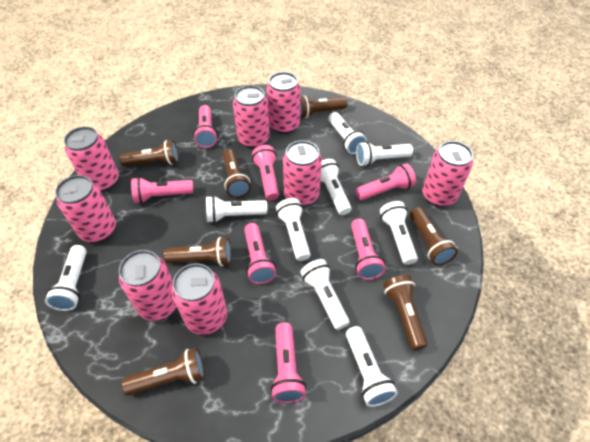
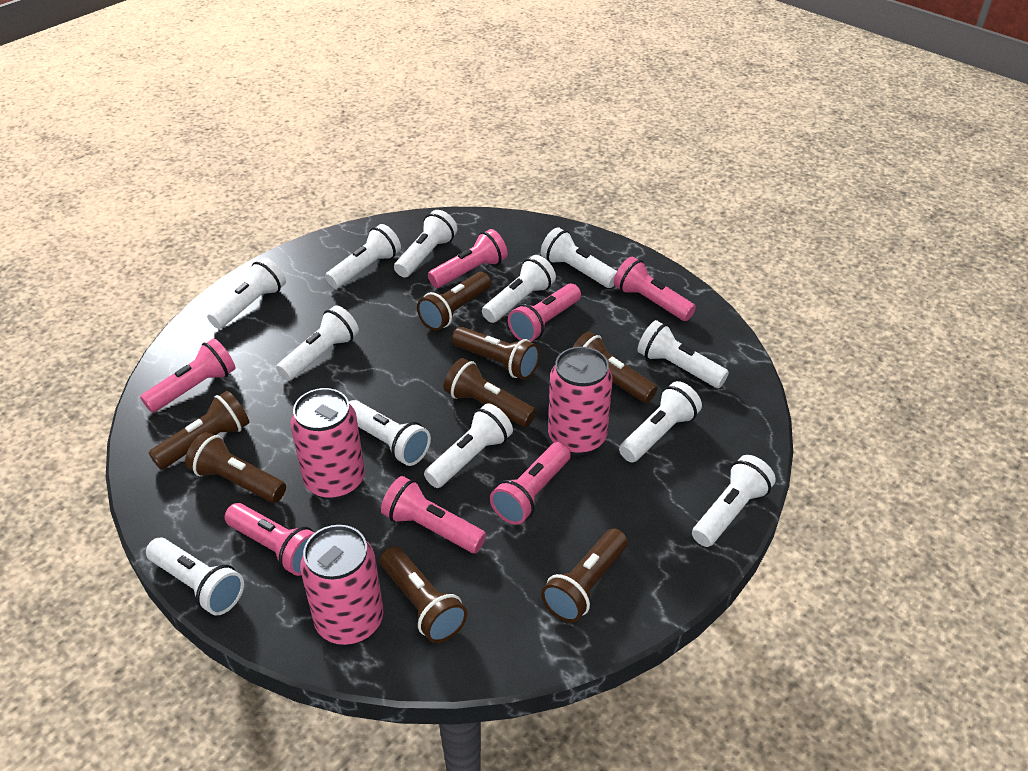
brown flashlight: 7 -> 8
pink can: 8 -> 3
white flashlight: 9 -> 12

